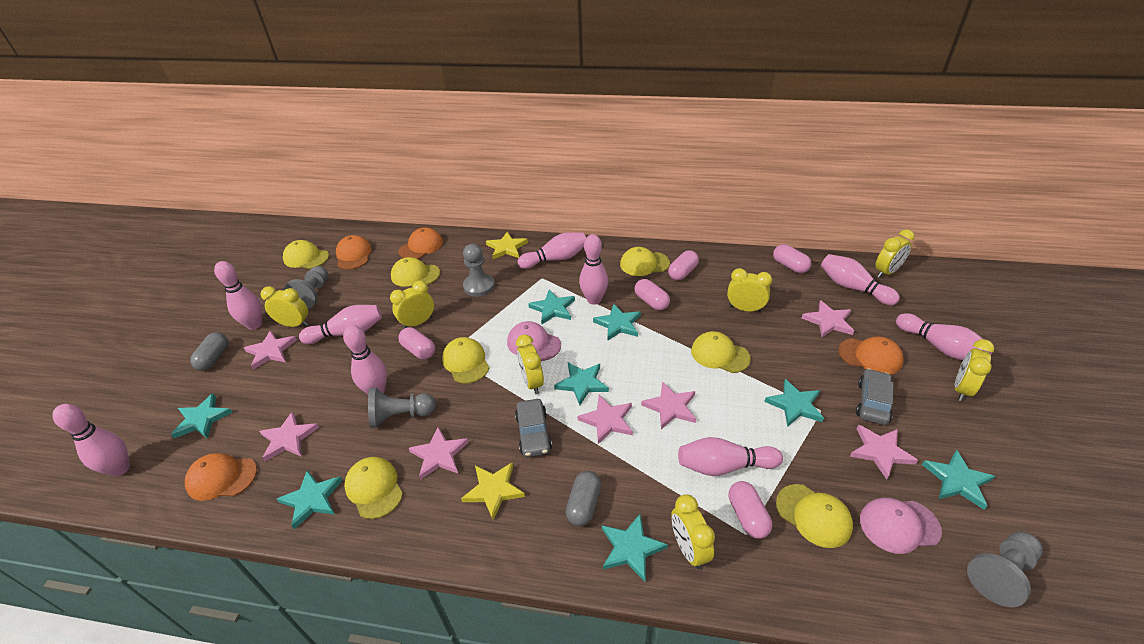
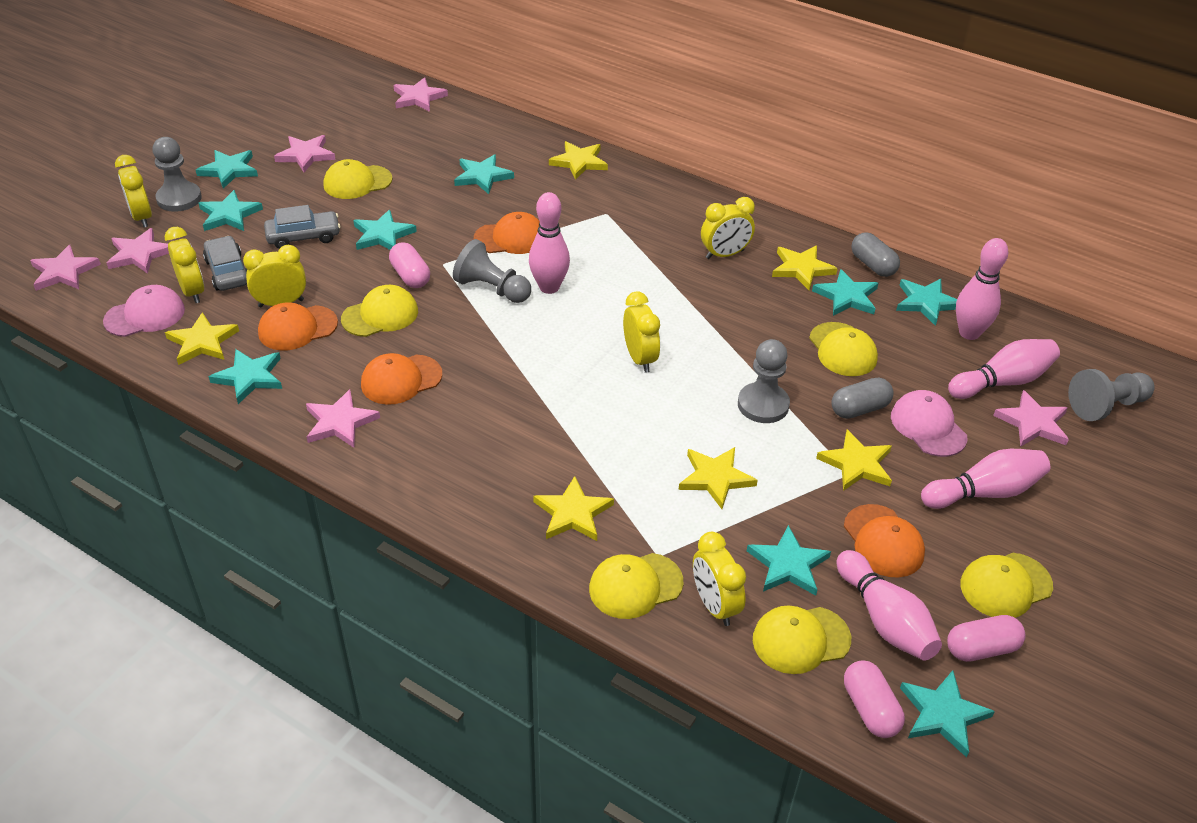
pink bowling pin: 9 -> 5
pink capsule: 5 -> 3
pink star: 7 -> 6
turquoise star: 8 -> 9
yellow cap: 7 -> 6
yellow clock: 7 -> 6
yellow star: 2 -> 6

